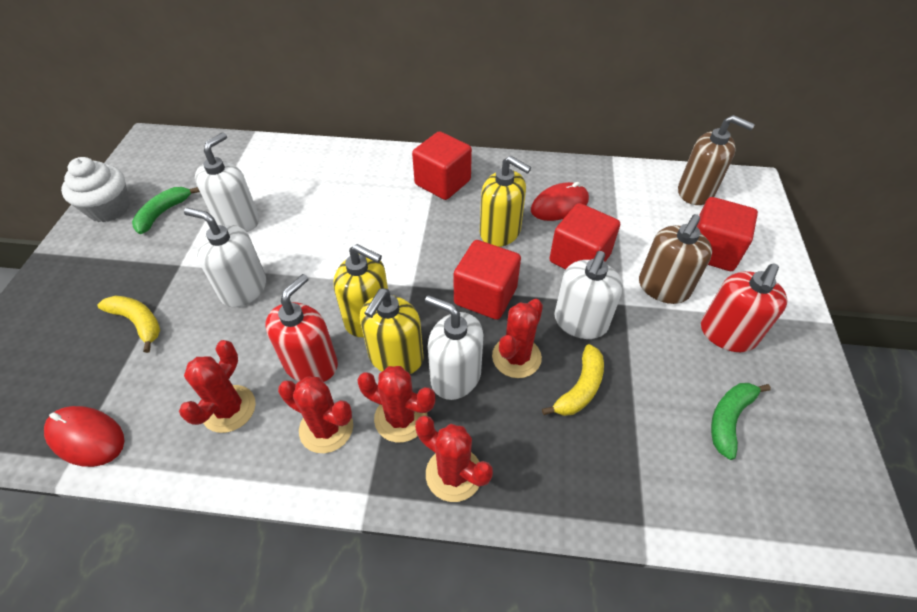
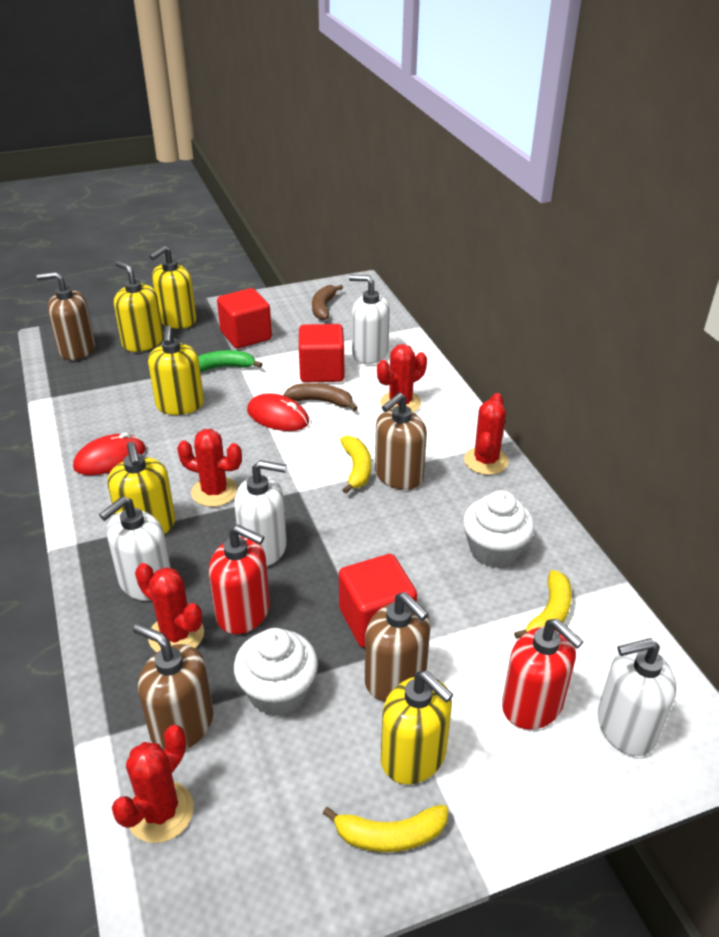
brown banana: 0 -> 2
brown soap dispenser: 2 -> 4
green banana: 2 -> 1
red cube: 4 -> 3
white cupcake: 1 -> 2
yellow banana: 2 -> 3
yellow soap dispenser: 3 -> 5

